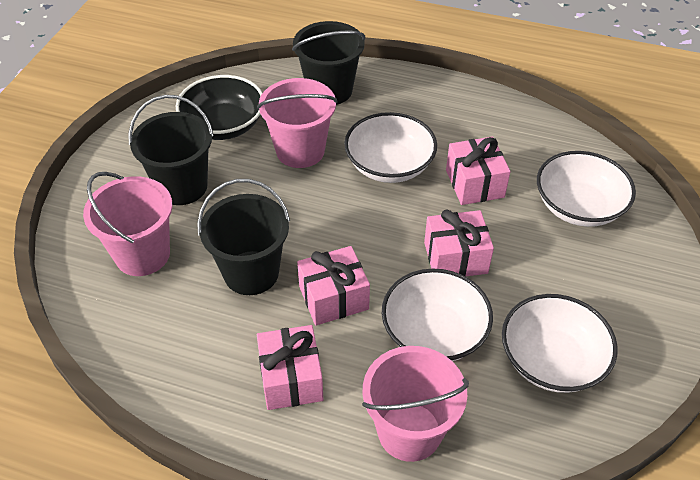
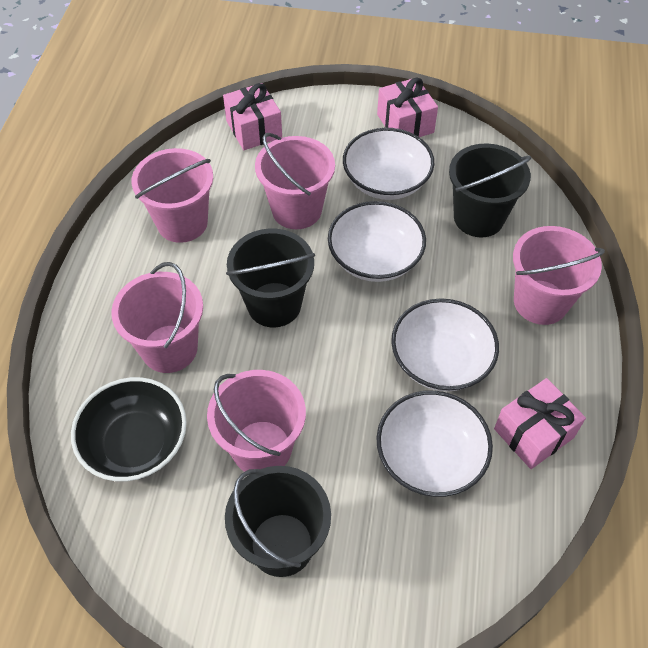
pink bucket: 3 -> 5
pink gift: 4 -> 3

